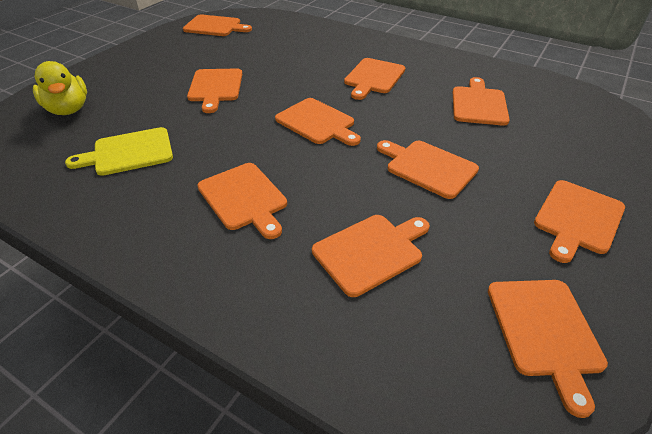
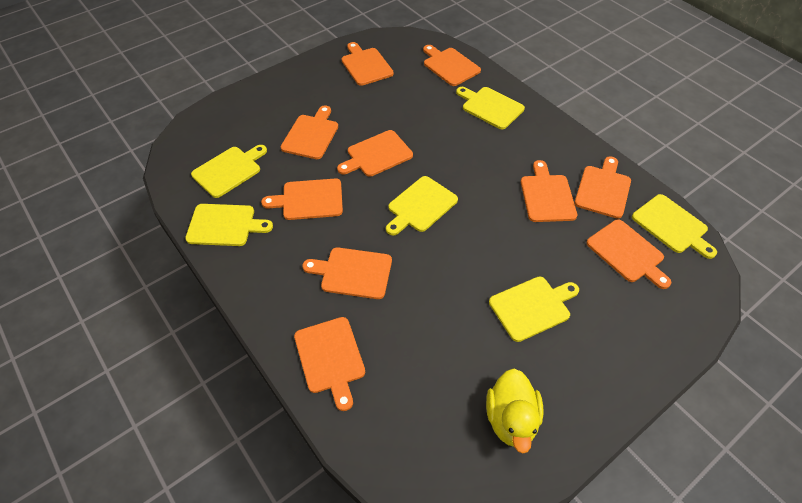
yellow cutting board: 1 -> 6

